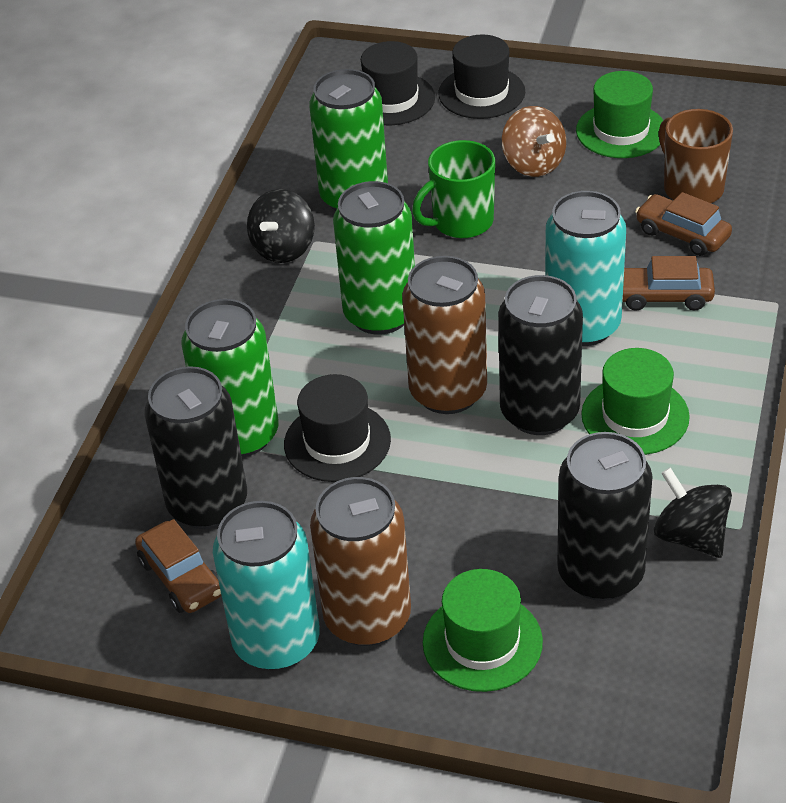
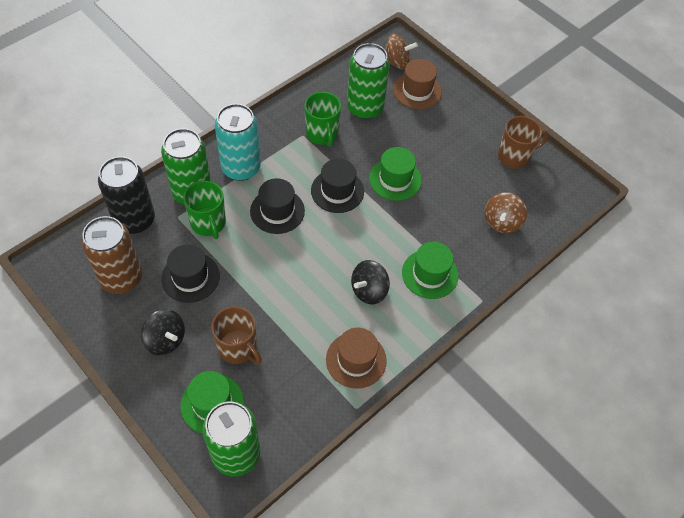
black can: 3 -> 1
brown can: 2 -> 1
brown car: 3 -> 0
brown hat: 0 -> 2
brown mug: 1 -> 2
brown spinning top: 1 -> 2
green mug: 1 -> 2
turquoise can: 2 -> 1

